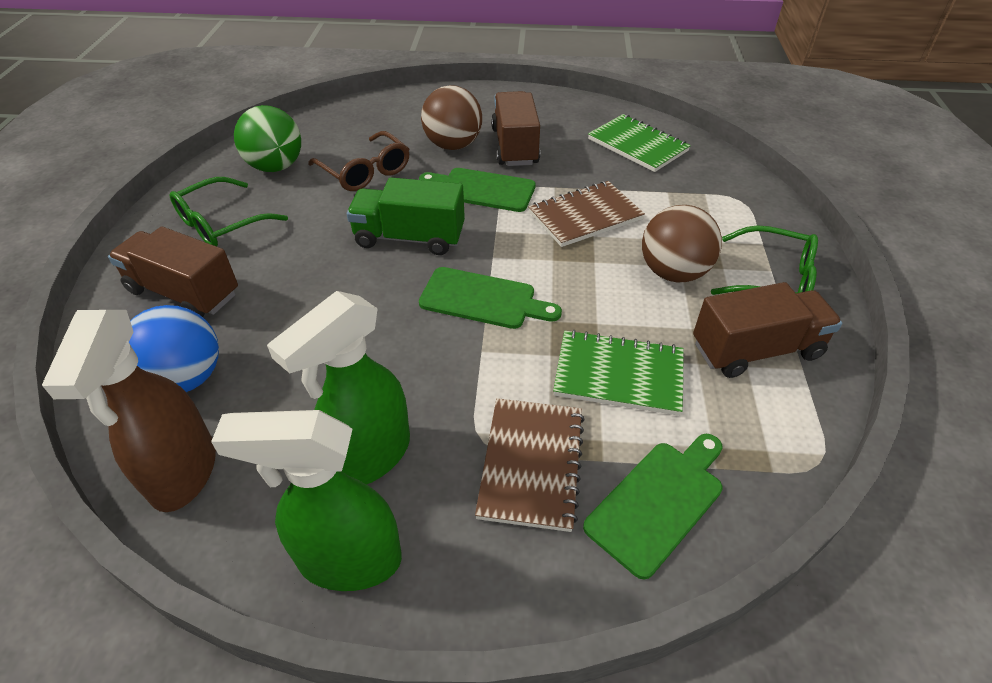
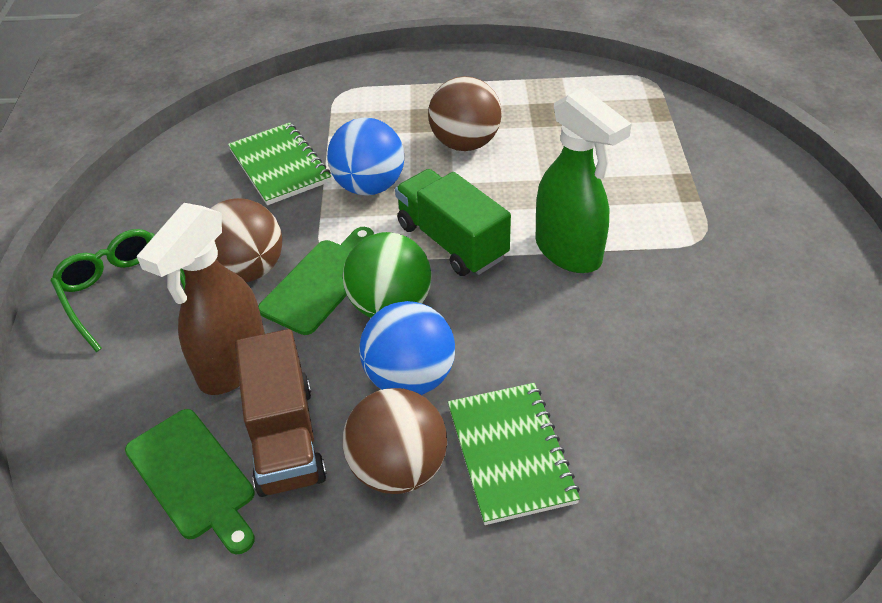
blue ball: 1 -> 2
brown ball: 2 -> 3
brown glasses: 1 -> 0
brown notebook: 2 -> 0
brown truck: 3 -> 1
green cutting board: 3 -> 2
green glasses: 2 -> 1
green spray bottle: 2 -> 1

